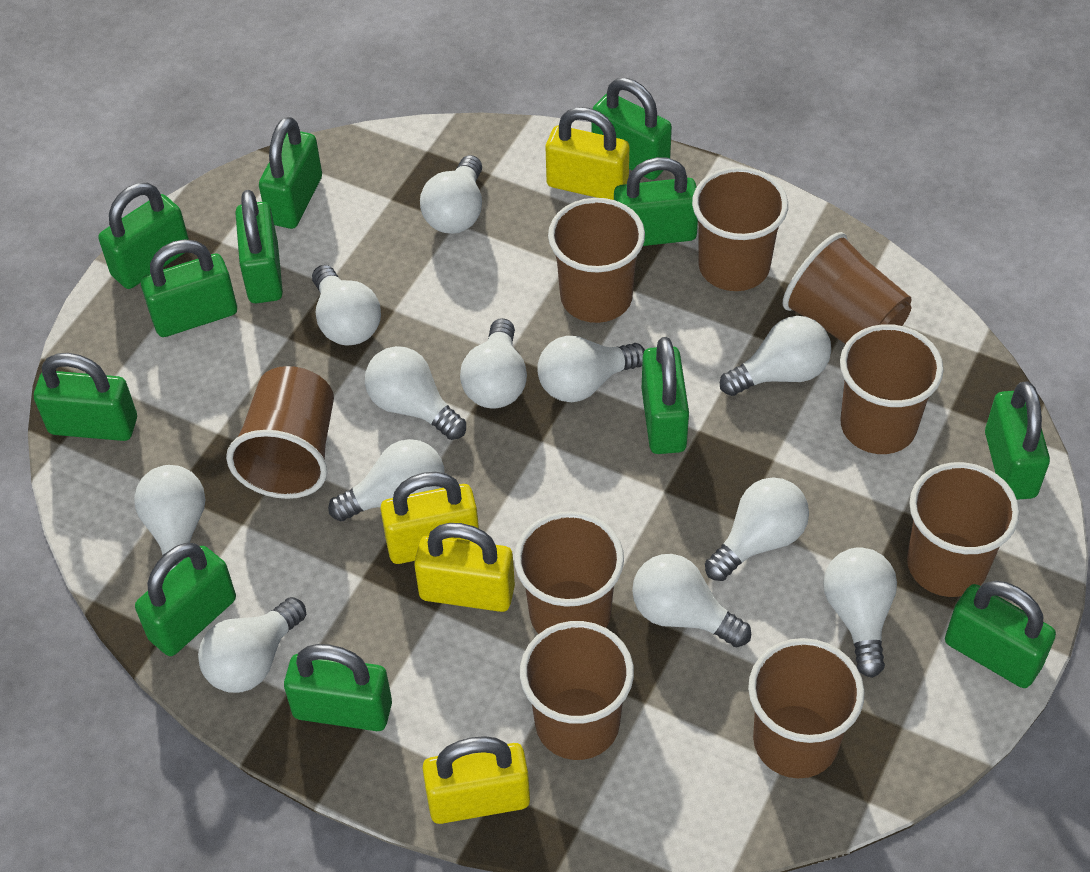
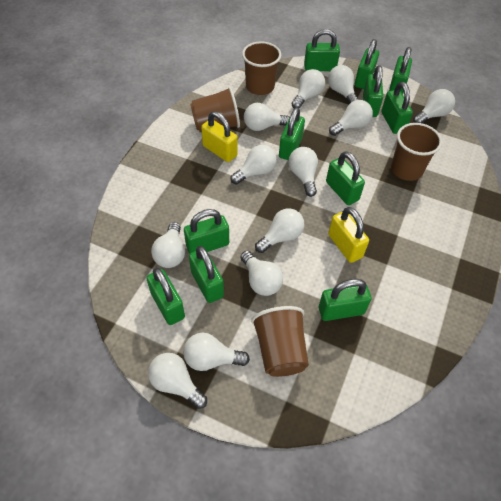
brown cup: 9 -> 4
green padlock: 12 -> 11
yellow padlock: 4 -> 2

